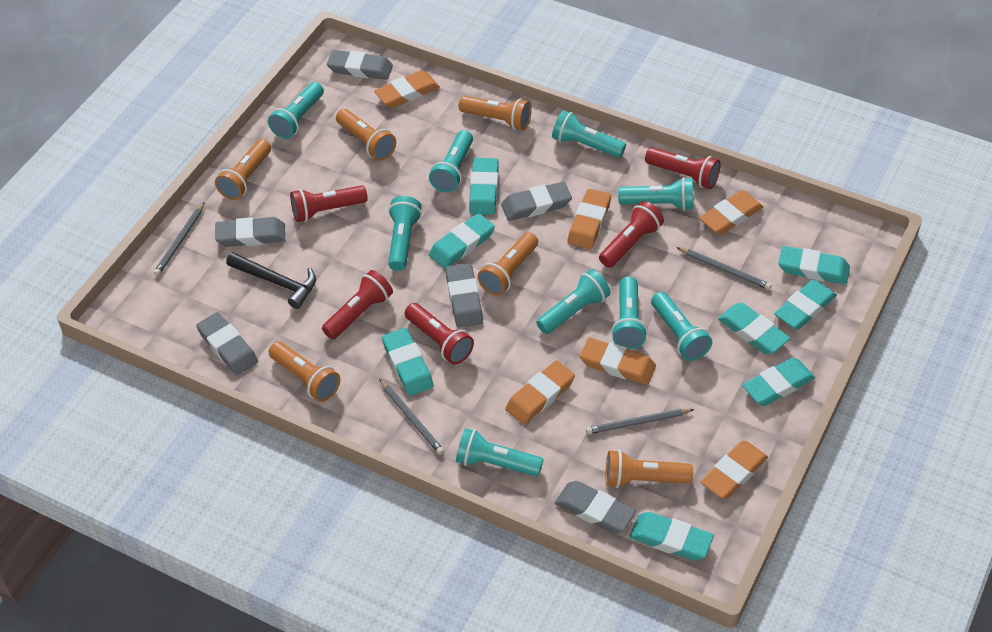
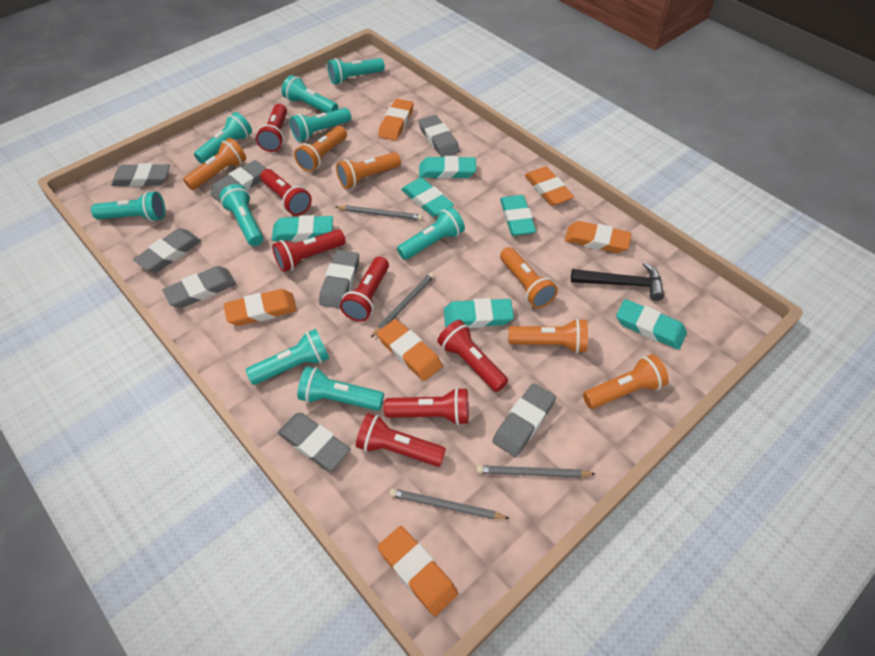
grey eraser: 6 -> 8
red flashlight: 5 -> 7
turquoise eraser: 8 -> 6

